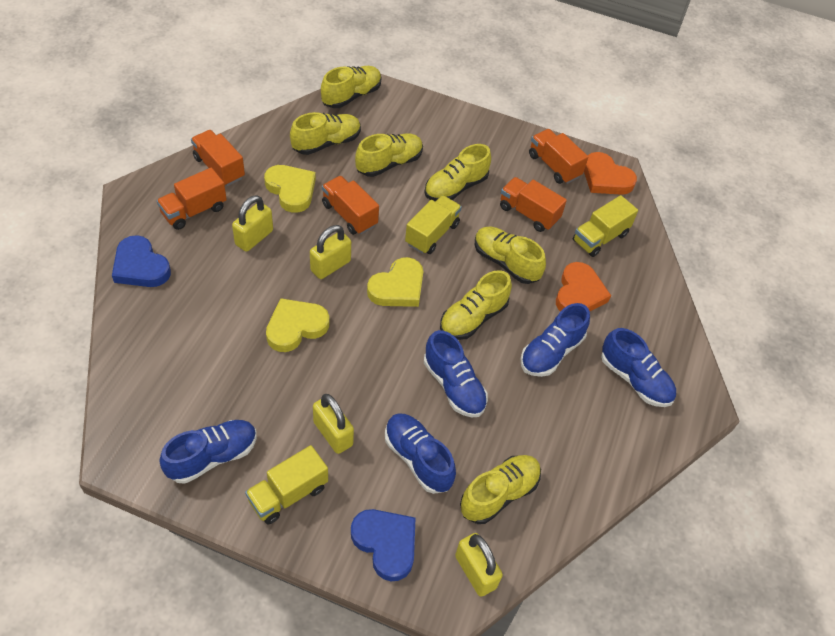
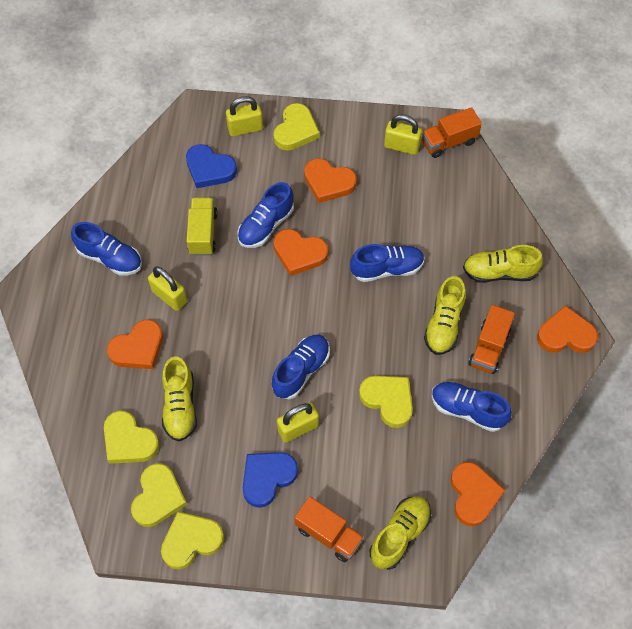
orange heart: 2 -> 5
orange truck: 5 -> 3
yellow heart: 3 -> 5
yellow shoe: 7 -> 4
yellow truck: 3 -> 1

